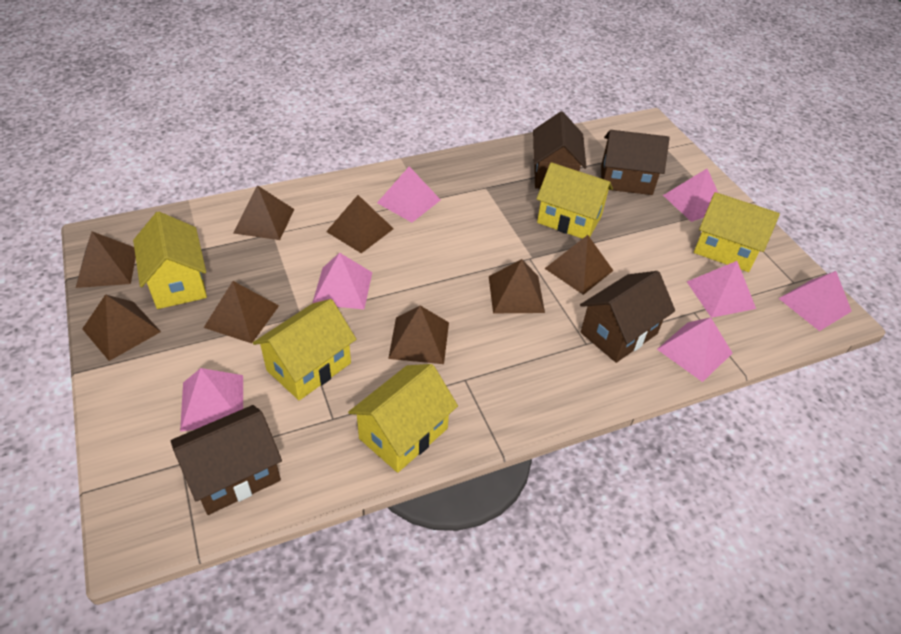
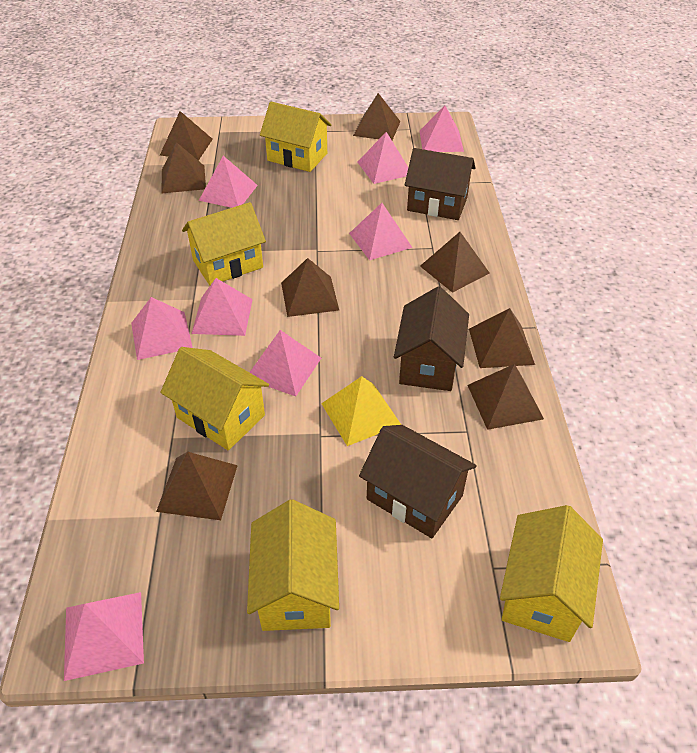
brown house: 4 -> 3
pink pyramid: 7 -> 8
yellow pyramid: 0 -> 1

